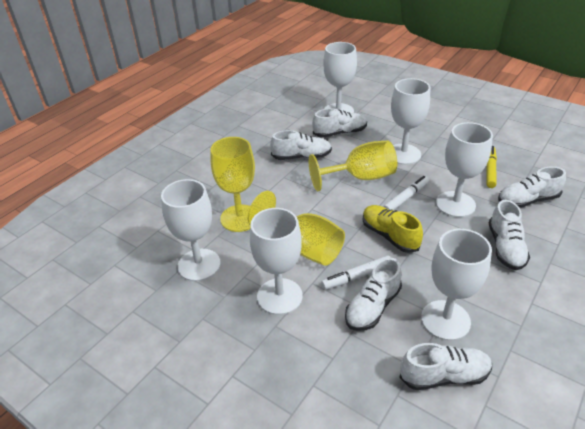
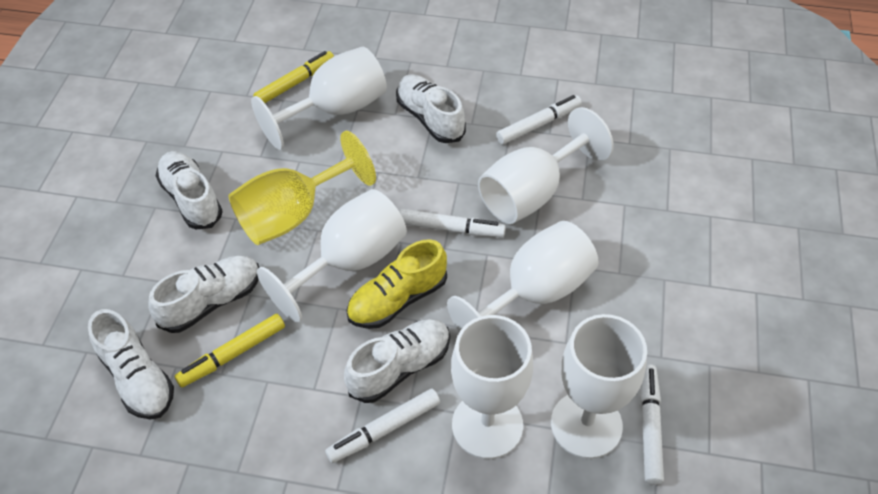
white marker: 2 -> 4
white shoe: 6 -> 5
yellow goblet: 3 -> 1
yellow marker: 1 -> 2

